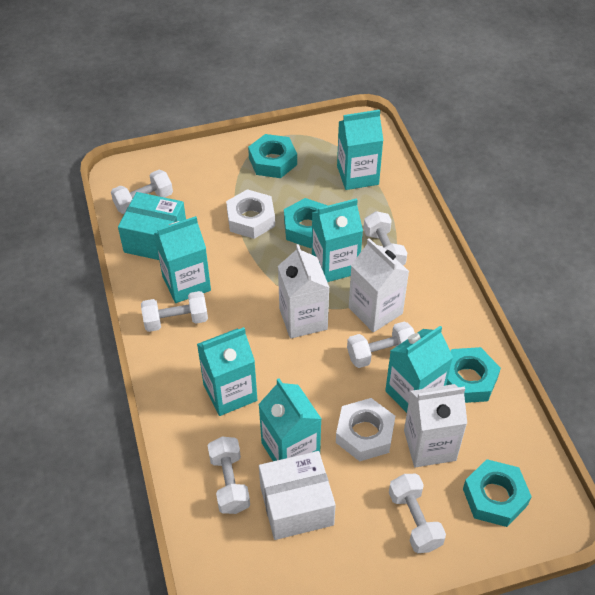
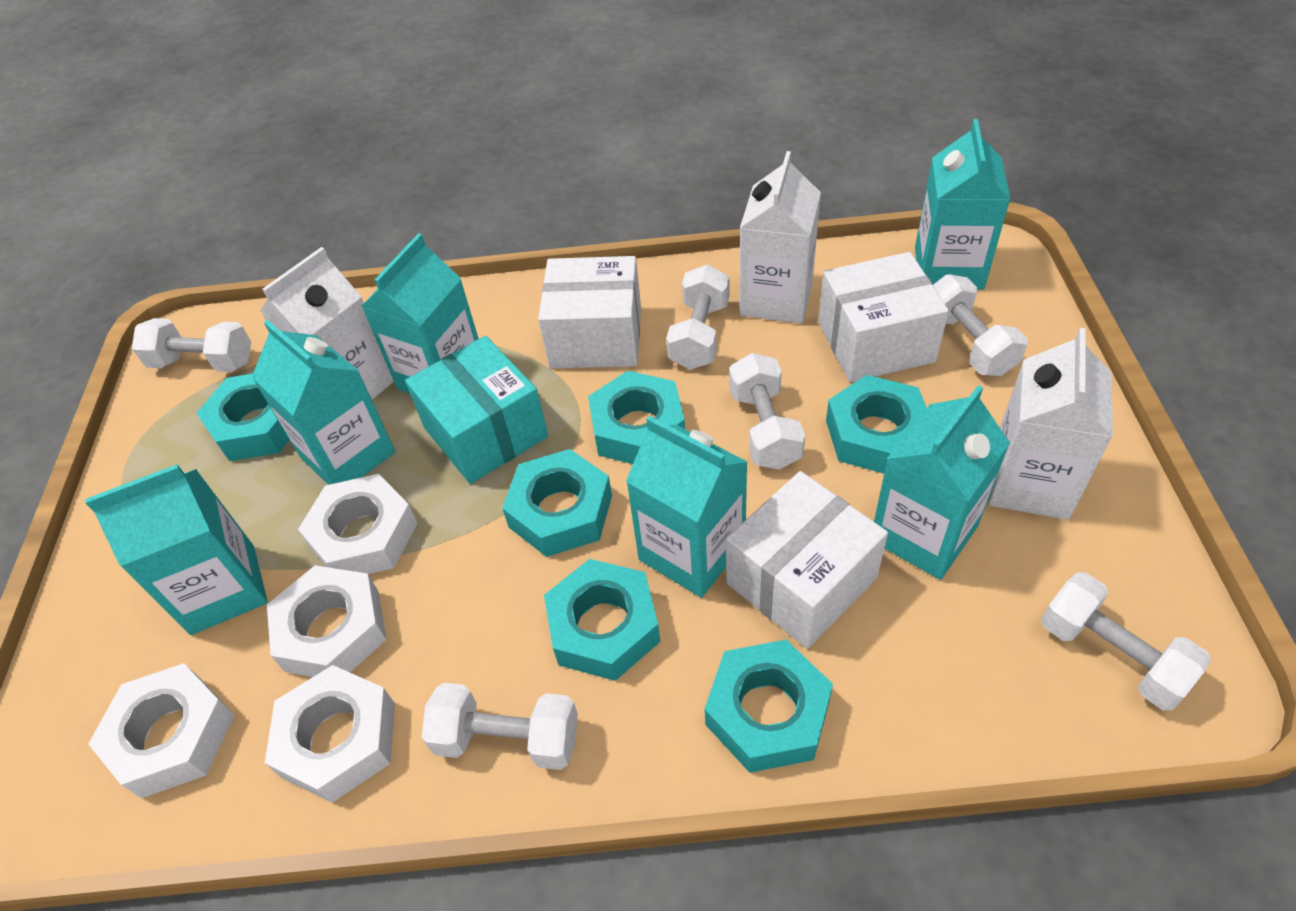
turquoise nut: 4 -> 6
white box: 1 -> 3
white nut: 2 -> 4

